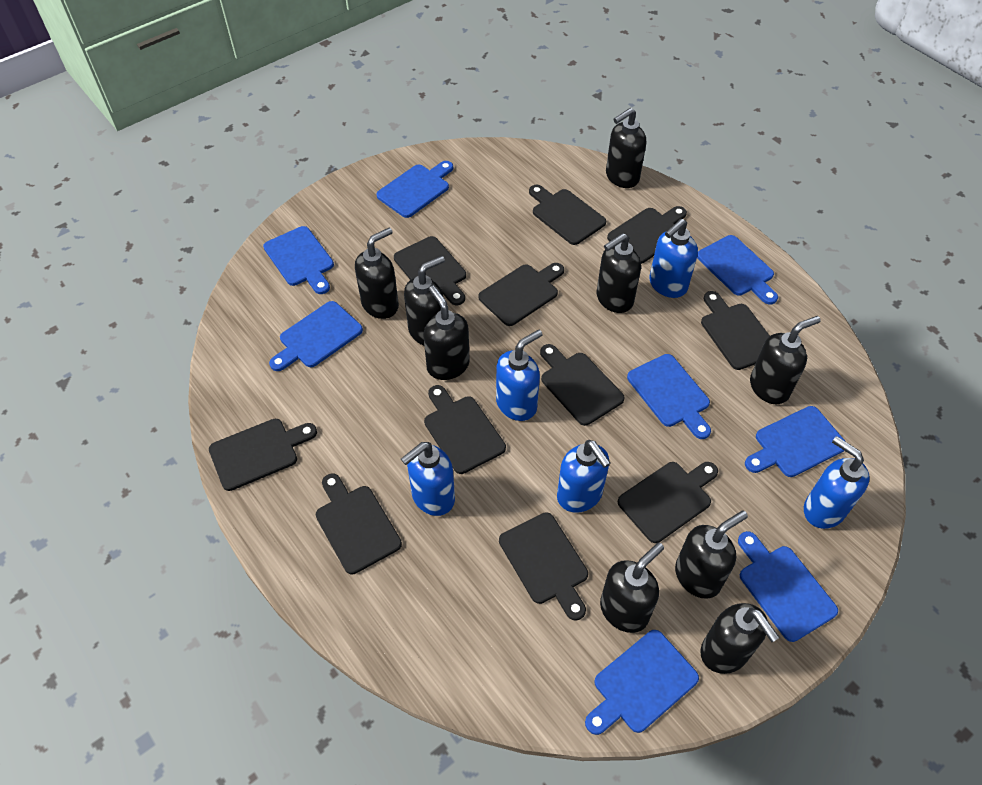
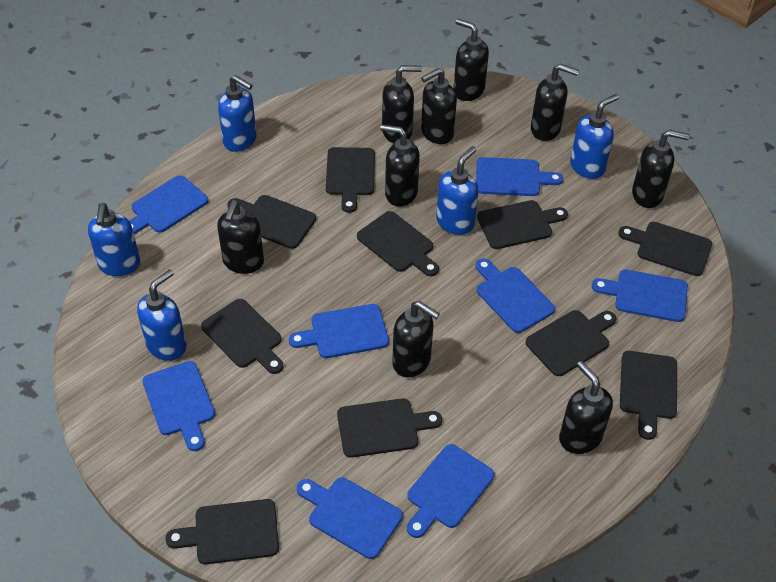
black cutting board: 11 -> 10

